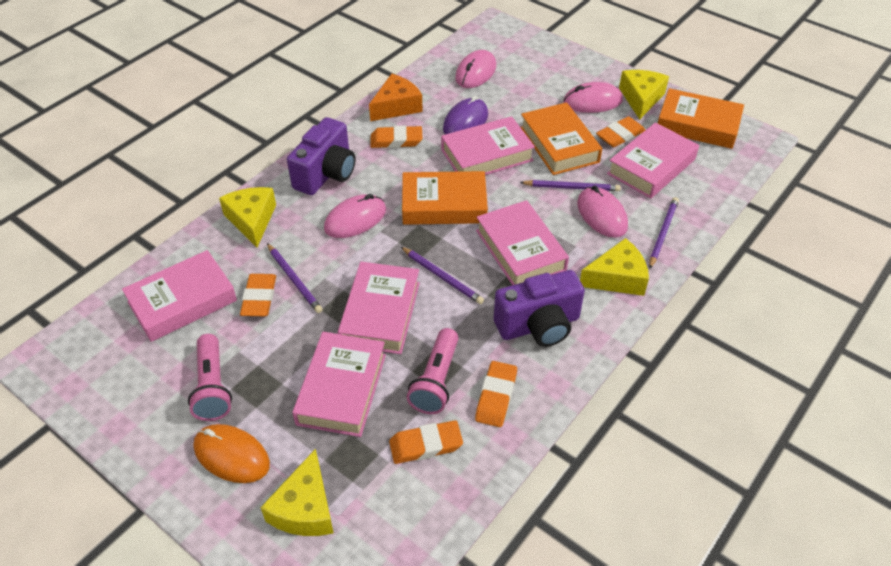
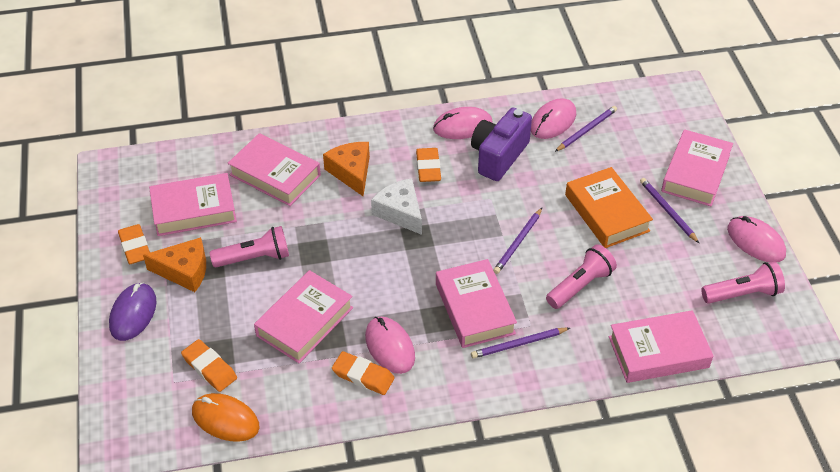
orange book: 3 -> 1
orange cheese: 1 -> 2
orange eraser: 5 -> 4
pink flashlight: 2 -> 3
purple camera: 2 -> 1
white cheese: 0 -> 1
yellow cheese: 4 -> 0

